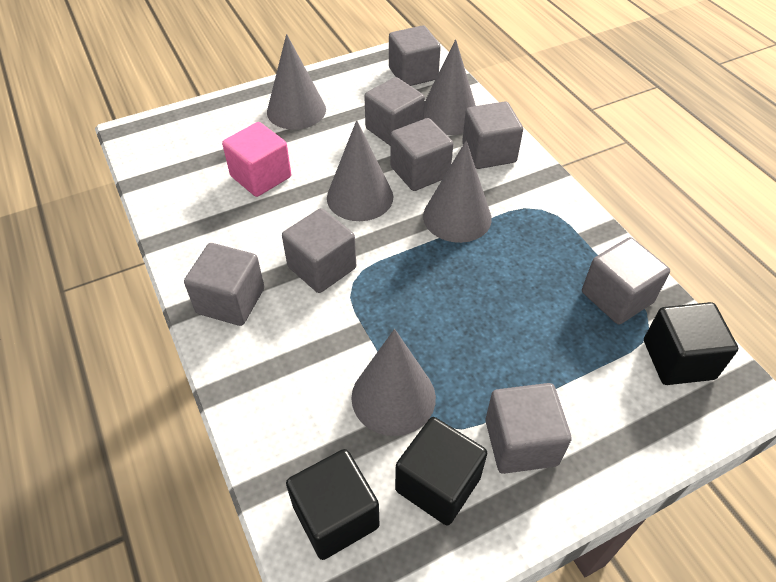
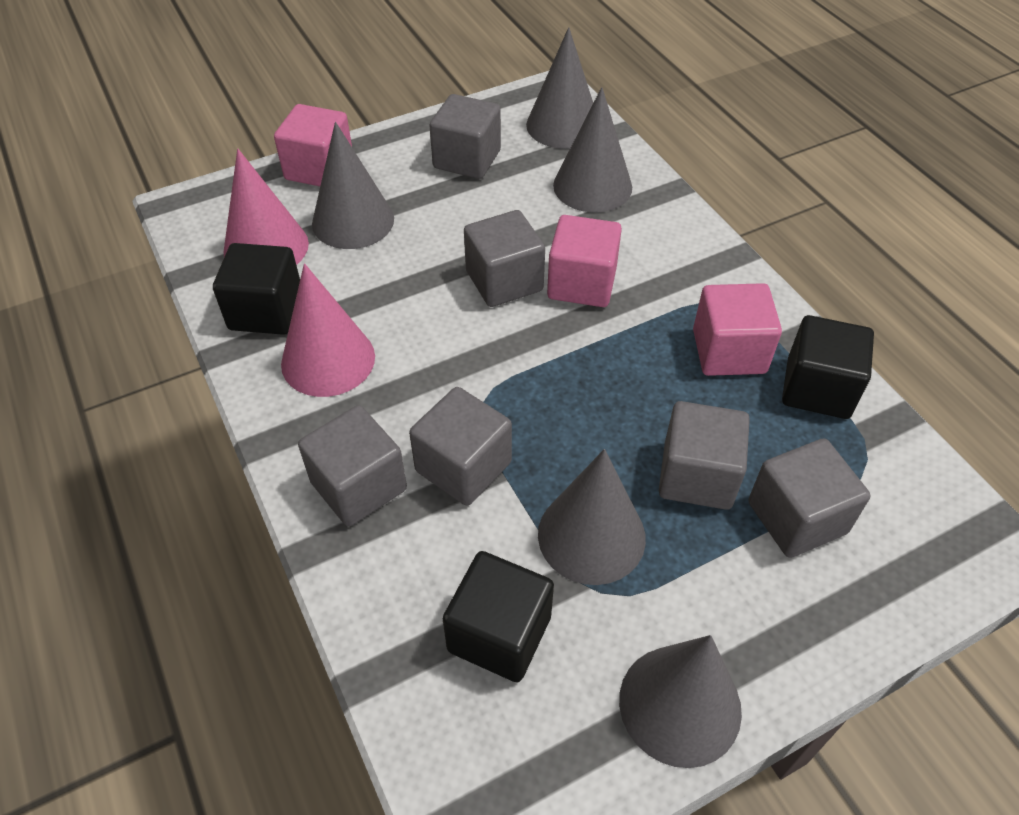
grey cube: 8 -> 6
pink cone: 0 -> 2
pink cube: 1 -> 3

